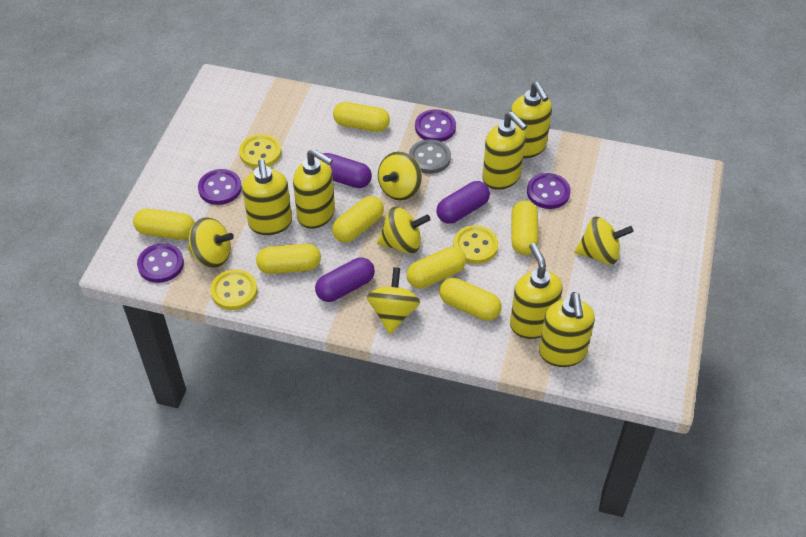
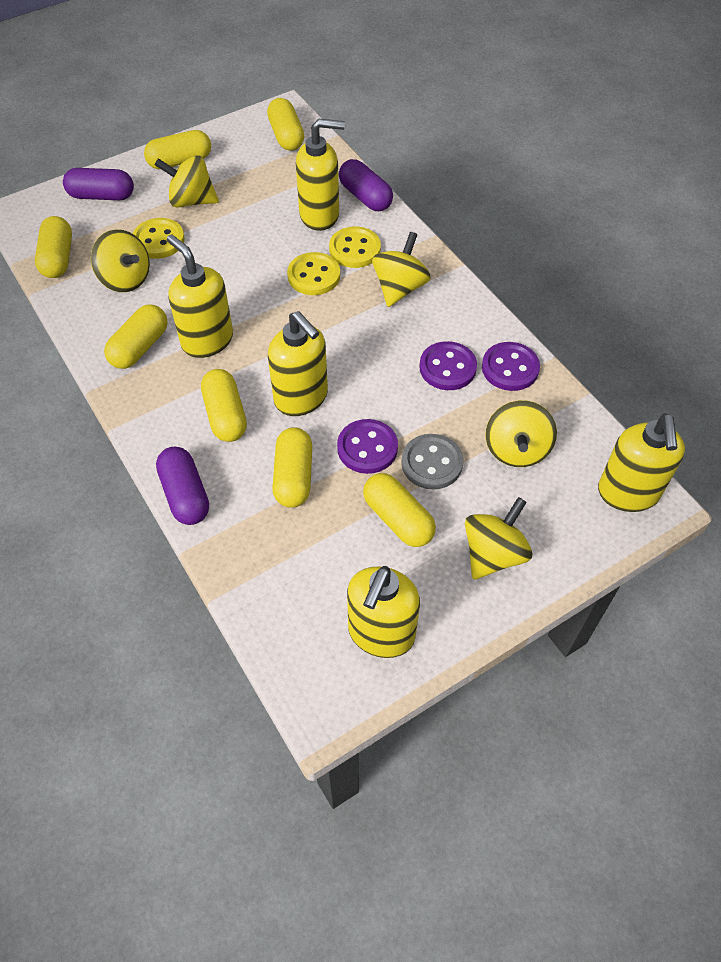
purple button: 4 -> 3
yellow soap dispenser: 6 -> 5

